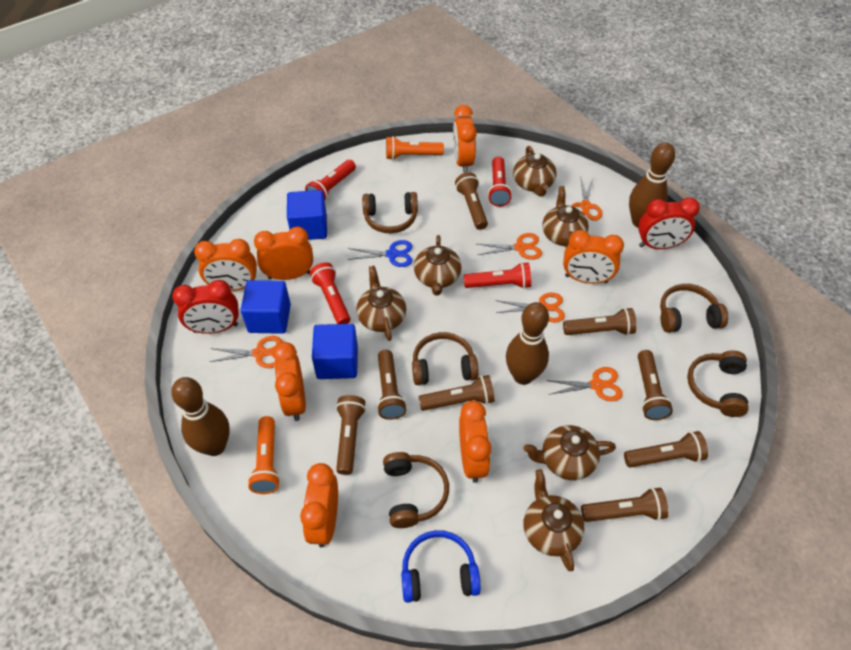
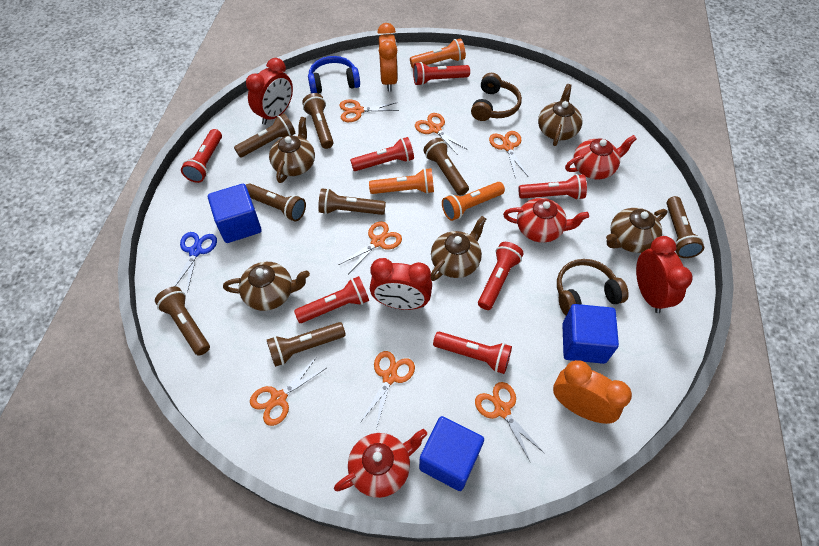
brown bowling pin: 3 -> 0
brown headphones: 5 -> 2
brown teapot: 6 -> 5
orange clock: 7 -> 2
orange flashlight: 2 -> 3
orange scissors: 5 -> 7
red clock: 2 -> 3
red flashlight: 4 -> 7
red teapot: 0 -> 3

